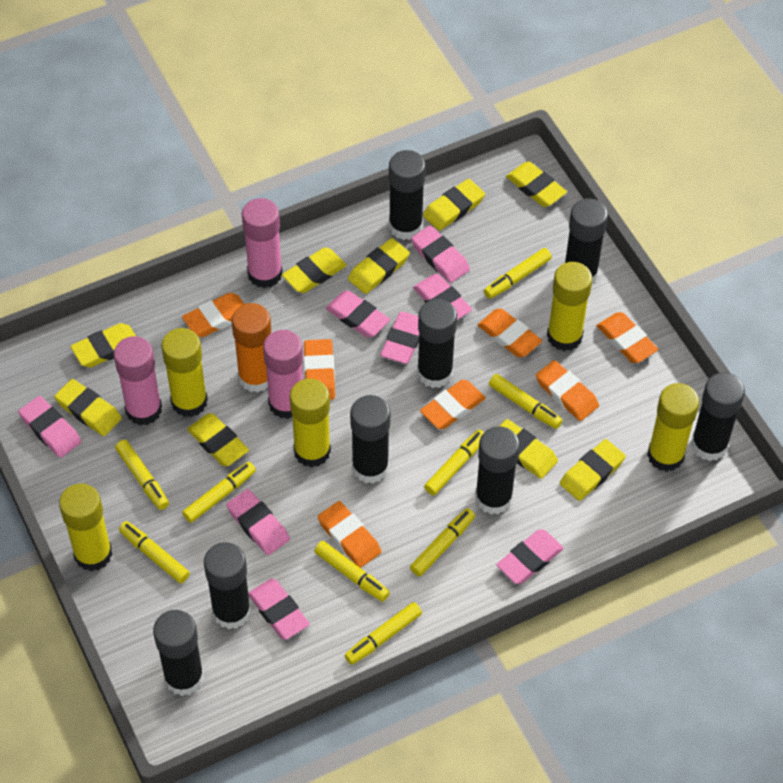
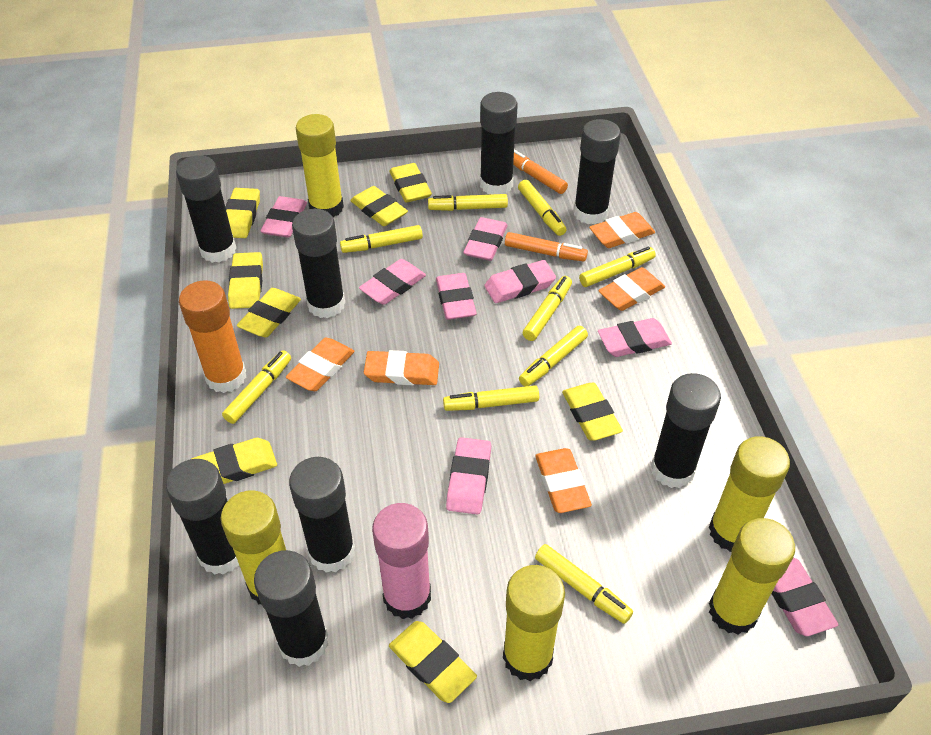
orange eraser: 7 -> 5
orange marker: 0 -> 2
pink glue stick: 3 -> 1
yellow eraser: 9 -> 8

